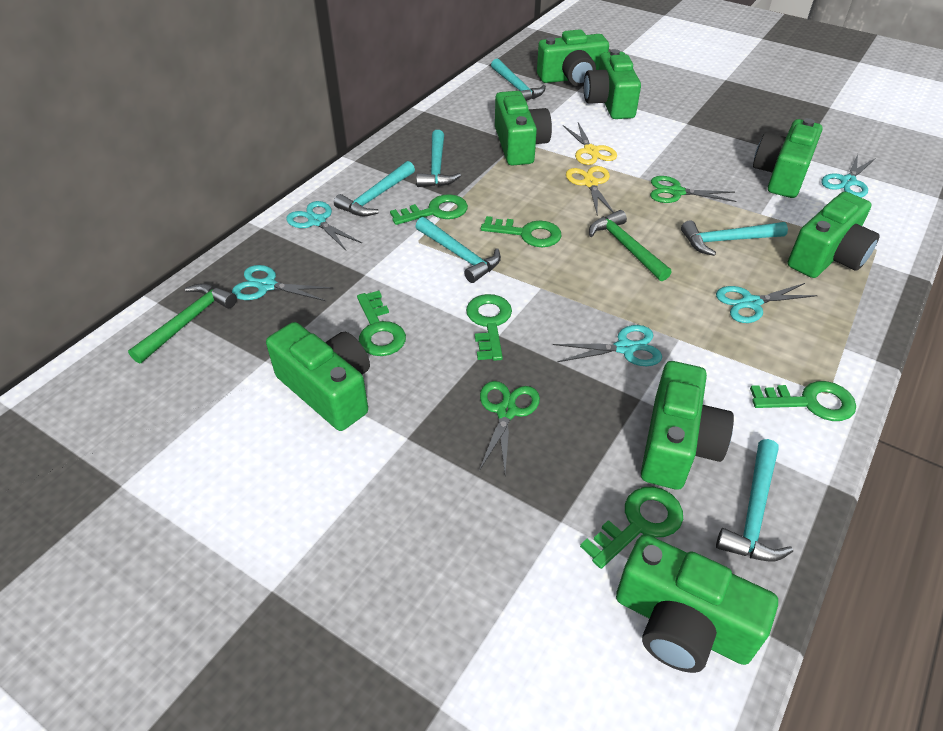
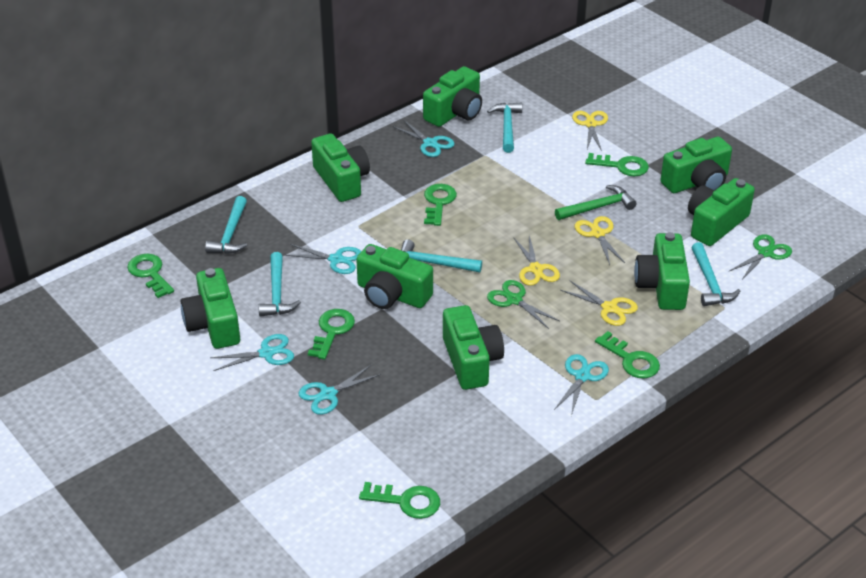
green hammer: 2 -> 1
turquoise hammer: 6 -> 5
yellow scissors: 2 -> 4

